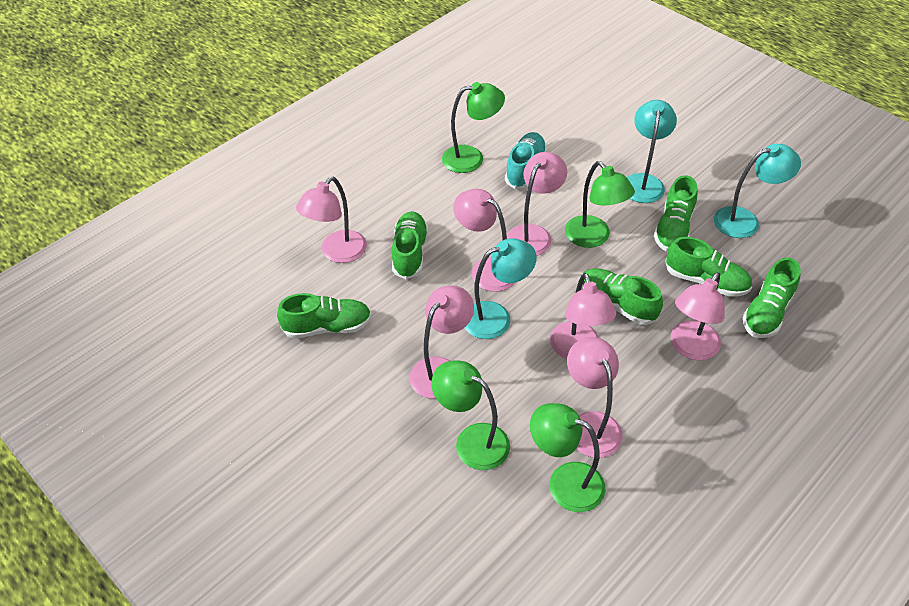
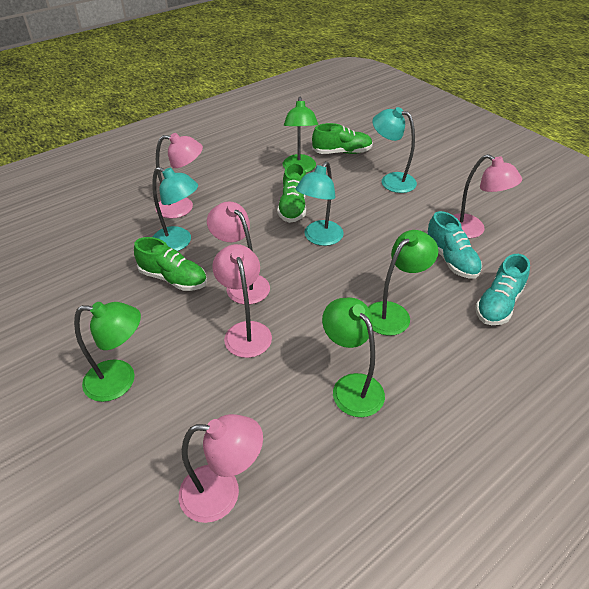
green shoe: 6 -> 3
pink lamp: 7 -> 5
turquoise shoe: 1 -> 2

